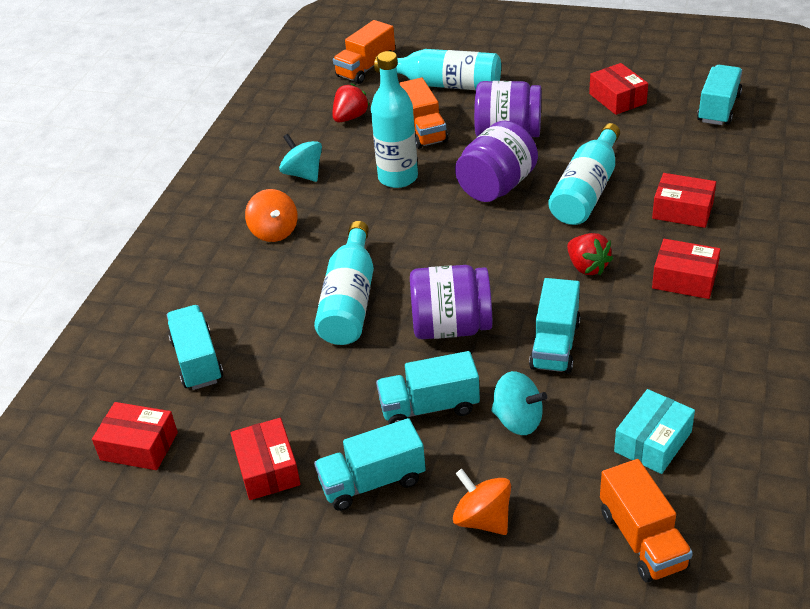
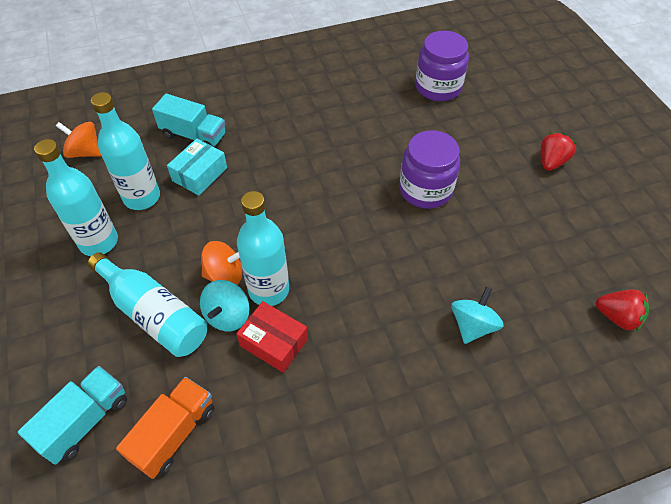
orange truck: 3 -> 1
purple jar: 3 -> 2
red box: 5 -> 1
turquoise truck: 5 -> 2

